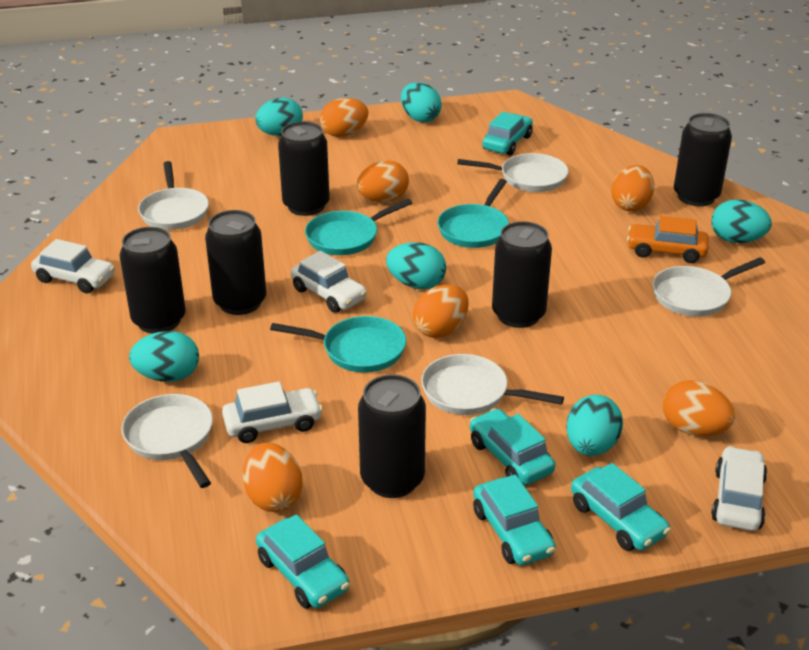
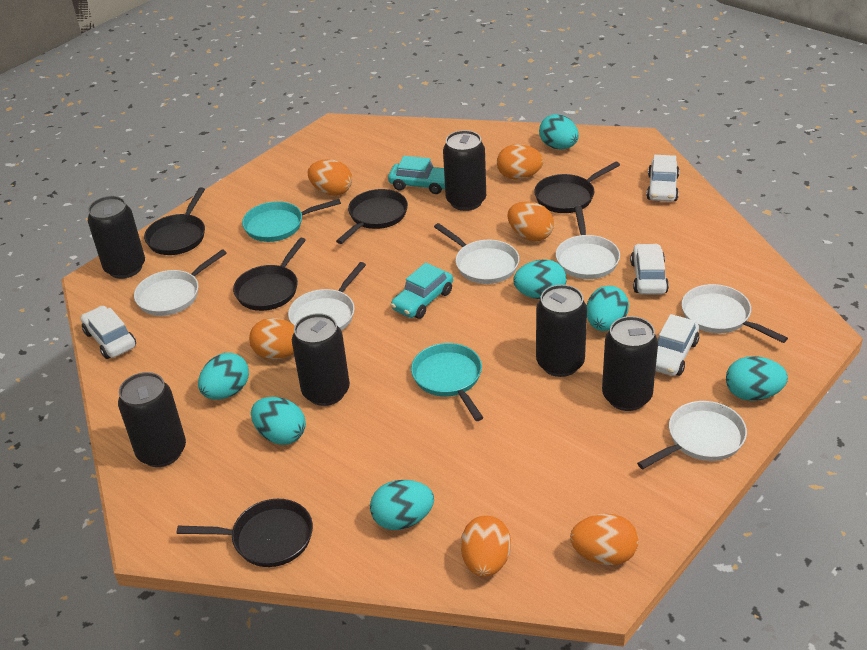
black pan: 0 -> 5
orange car: 1 -> 0
turquoise car: 5 -> 2
turquoise egg: 6 -> 7
turquoise pan: 3 -> 2
white pan: 5 -> 6

